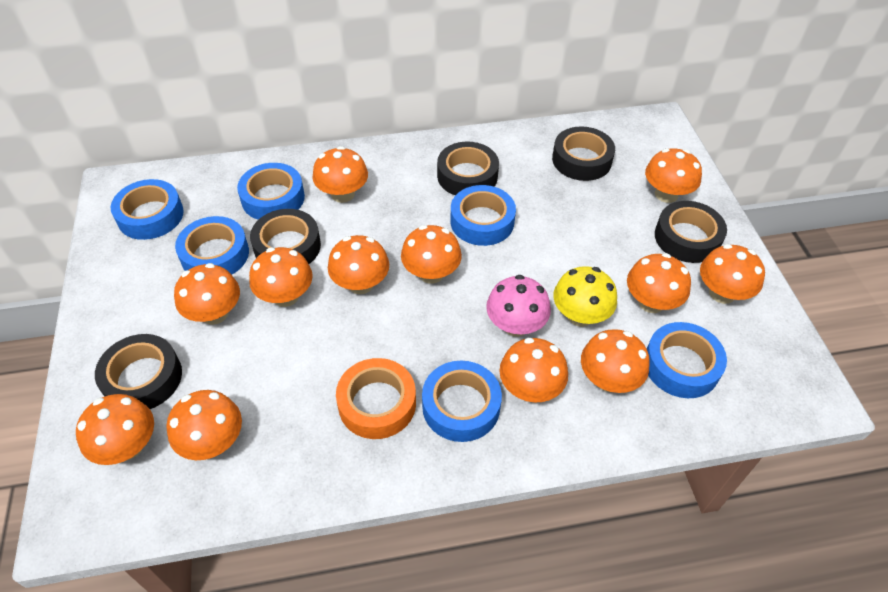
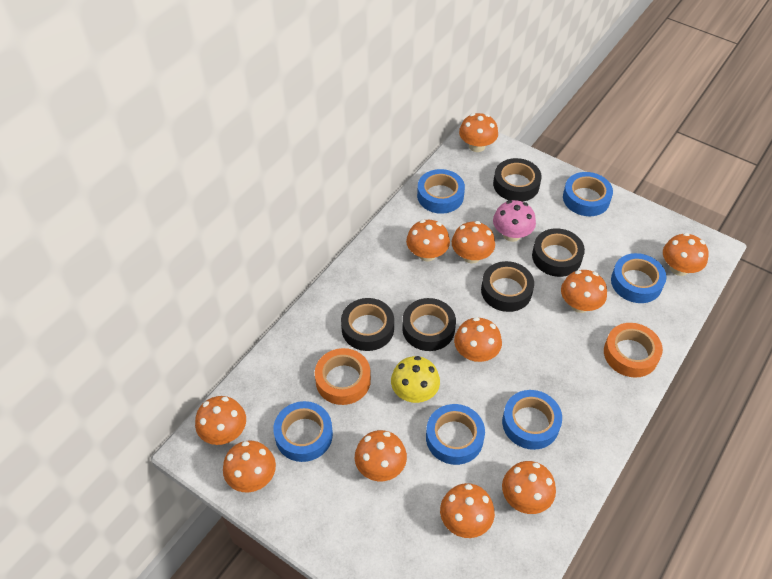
orange mushroom: 12 -> 11
orange tape: 1 -> 2

